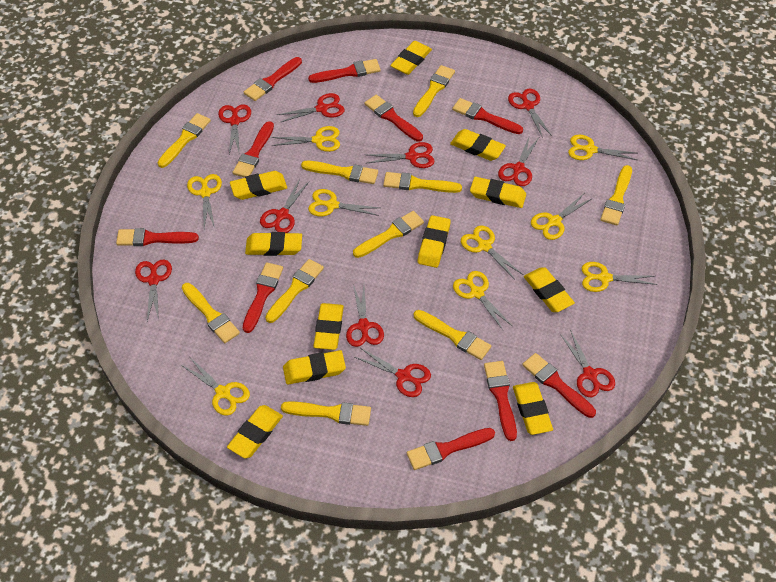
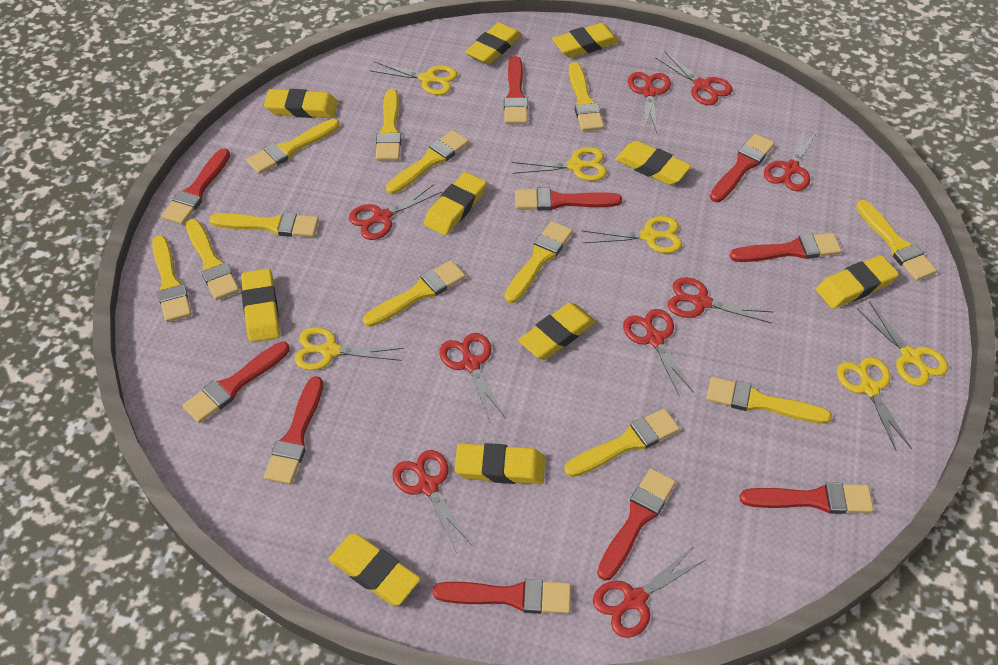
red scissors: 10 -> 9
yellow brush: 10 -> 12
yellow eraser: 11 -> 10
yellow scissors: 9 -> 6

